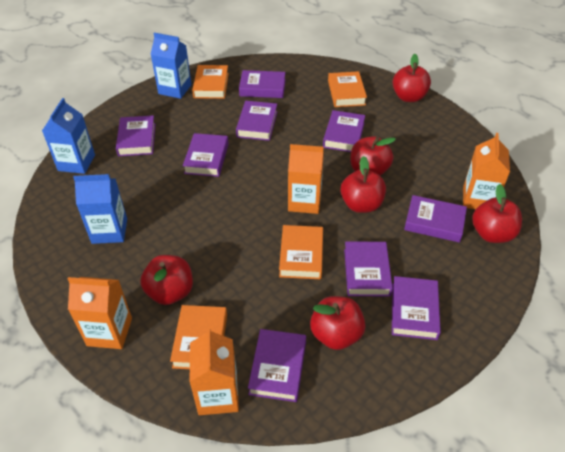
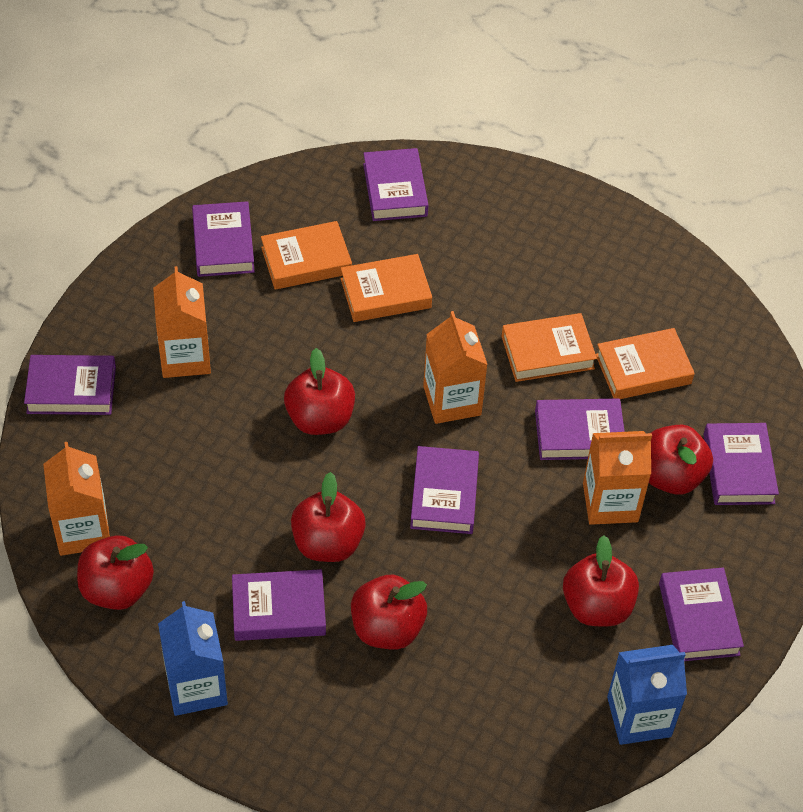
blue carton: 3 -> 2
purple book: 9 -> 8

